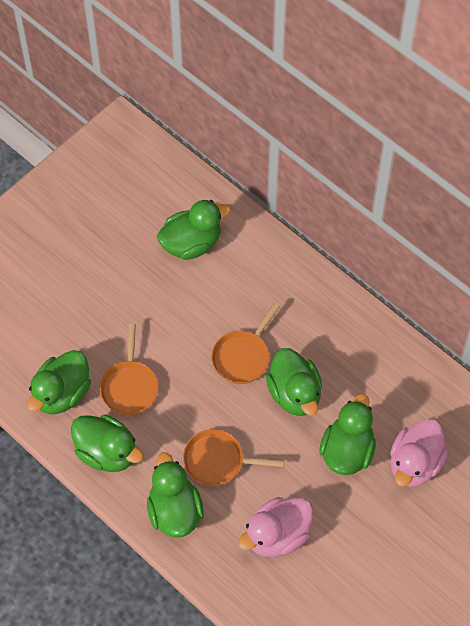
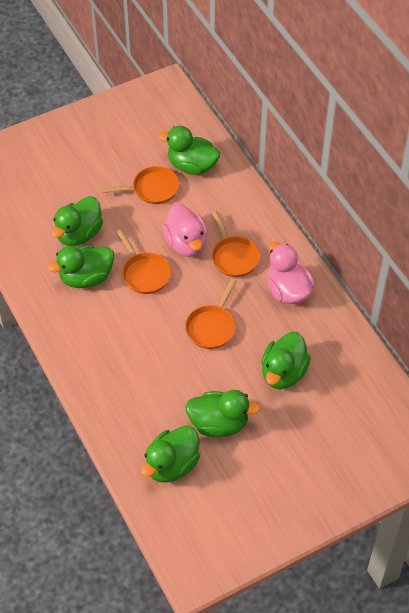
orange pan: 3 -> 4

